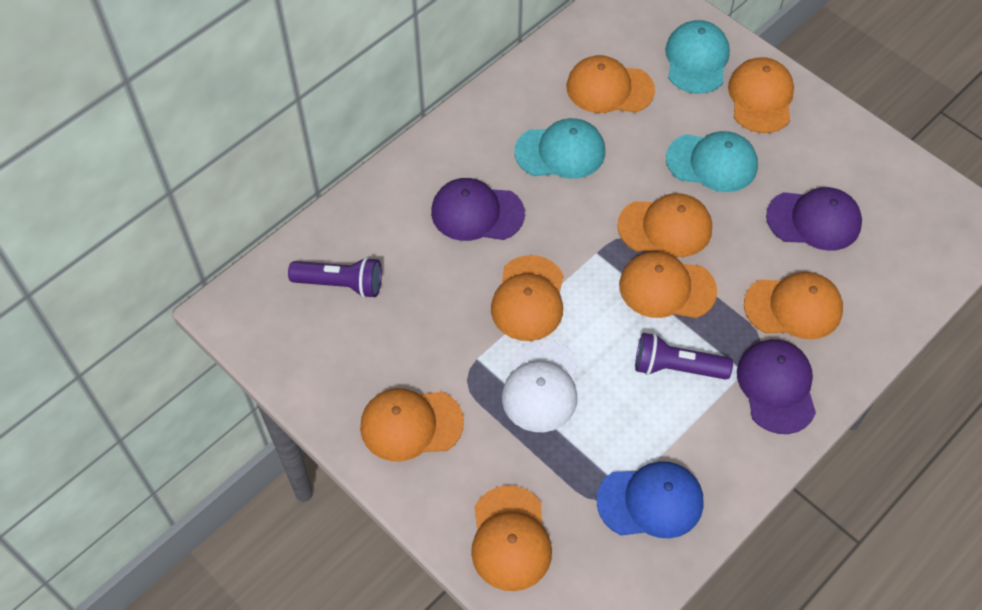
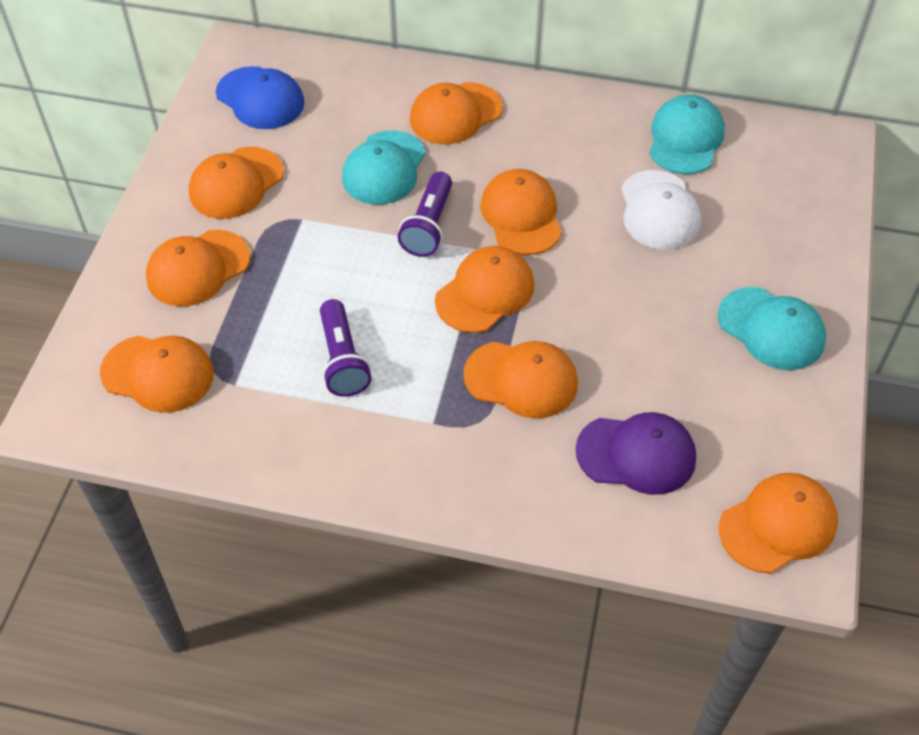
purple cap: 3 -> 1

